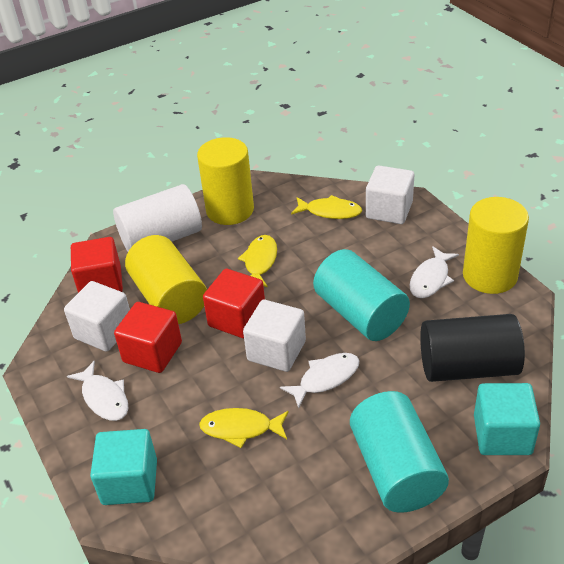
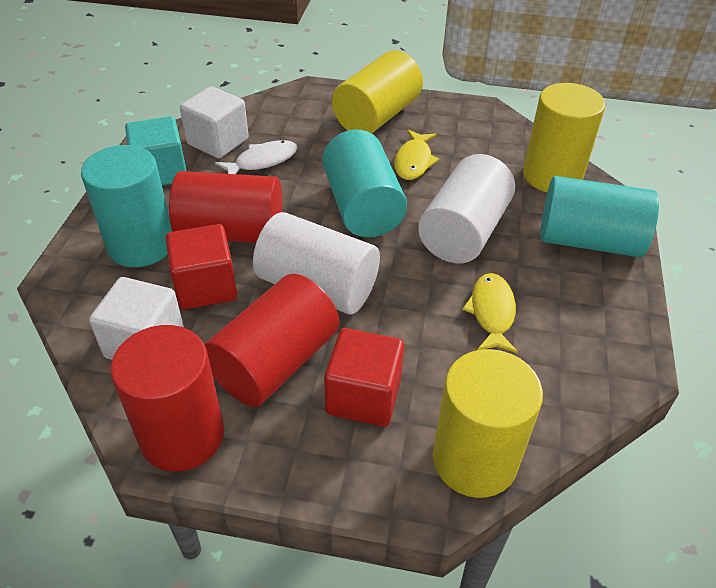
black cylinder: 1 -> 0
red cube: 3 -> 2
red cylinder: 0 -> 3
turquoise cube: 2 -> 1
turquoise cylinder: 2 -> 3
white cube: 3 -> 2
white cylinder: 1 -> 2
white fish: 3 -> 1
yellow fish: 3 -> 2

